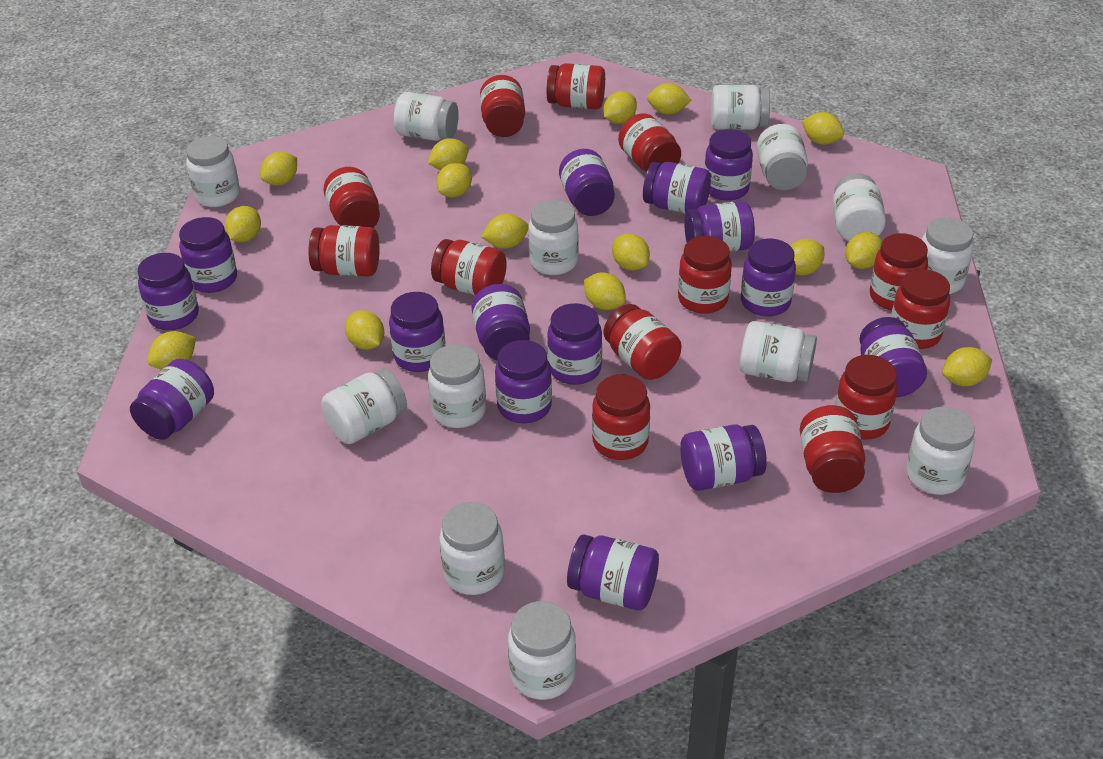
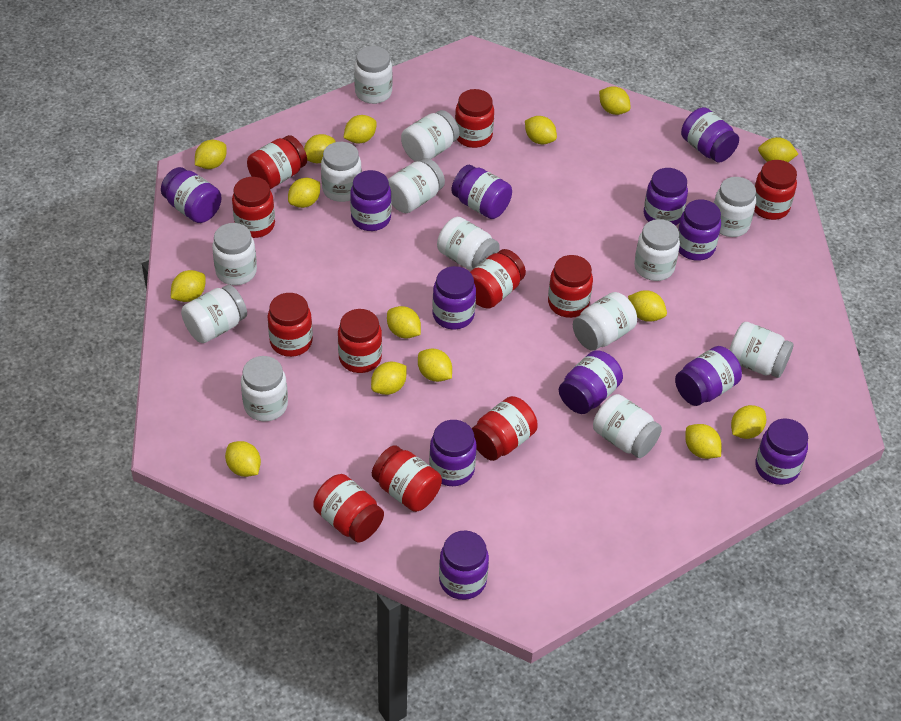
purple jar: 15 -> 12
red jar: 13 -> 11

